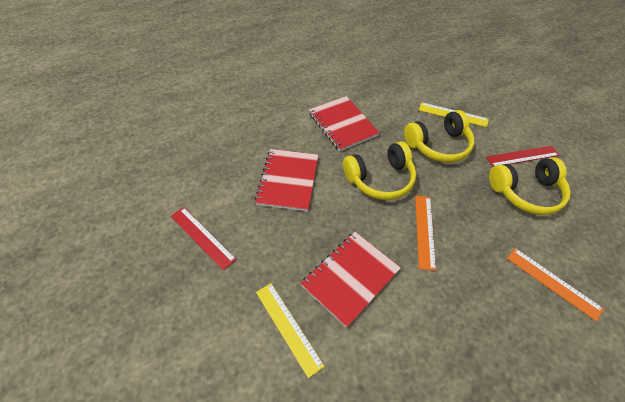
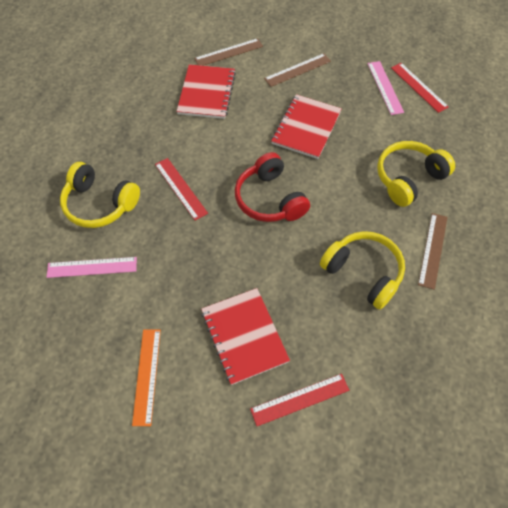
brown ruler: 0 -> 3
orange ruler: 2 -> 1
pink ruler: 0 -> 2
red headphones: 0 -> 1
red ruler: 2 -> 3
yellow ruler: 2 -> 0

